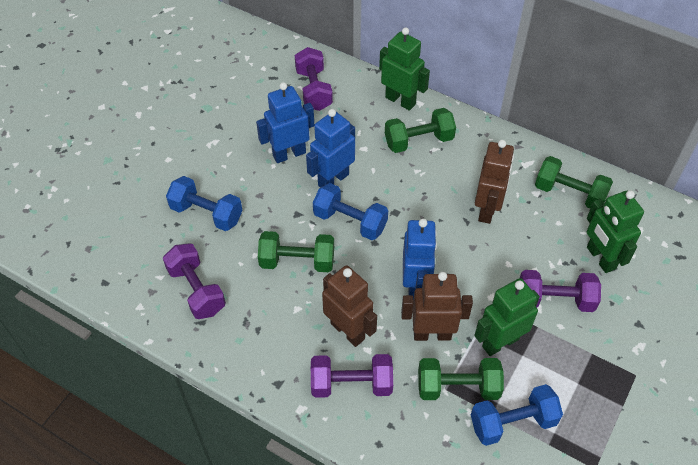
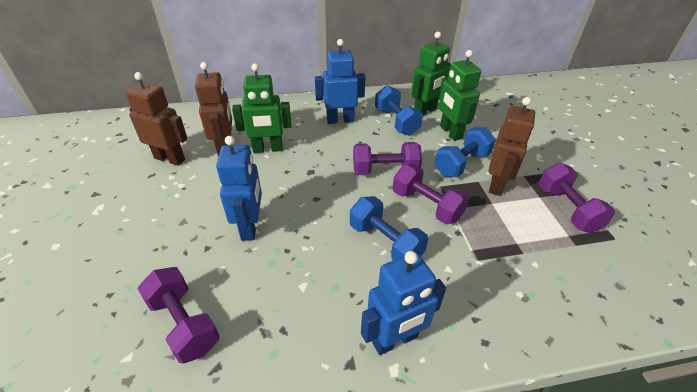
green dumbbell: 4 -> 0

